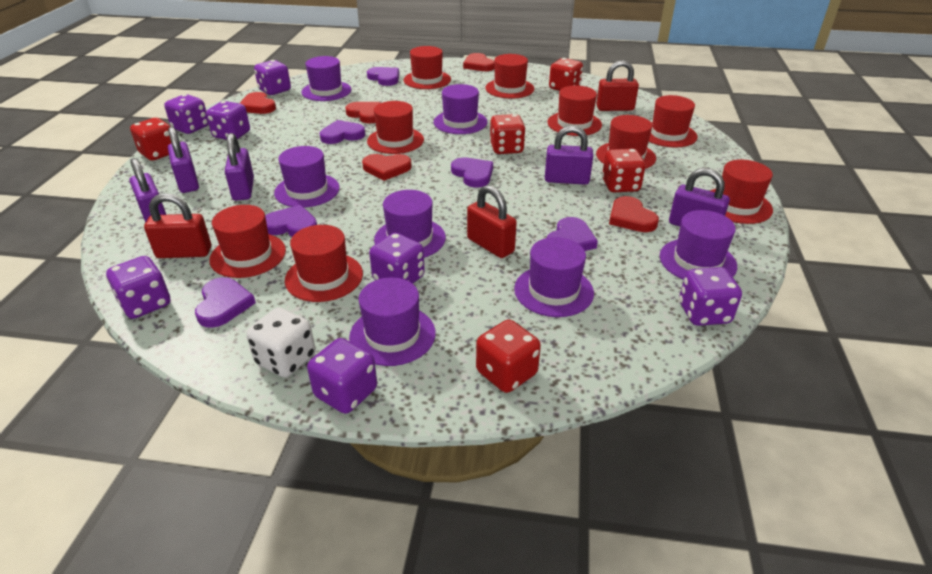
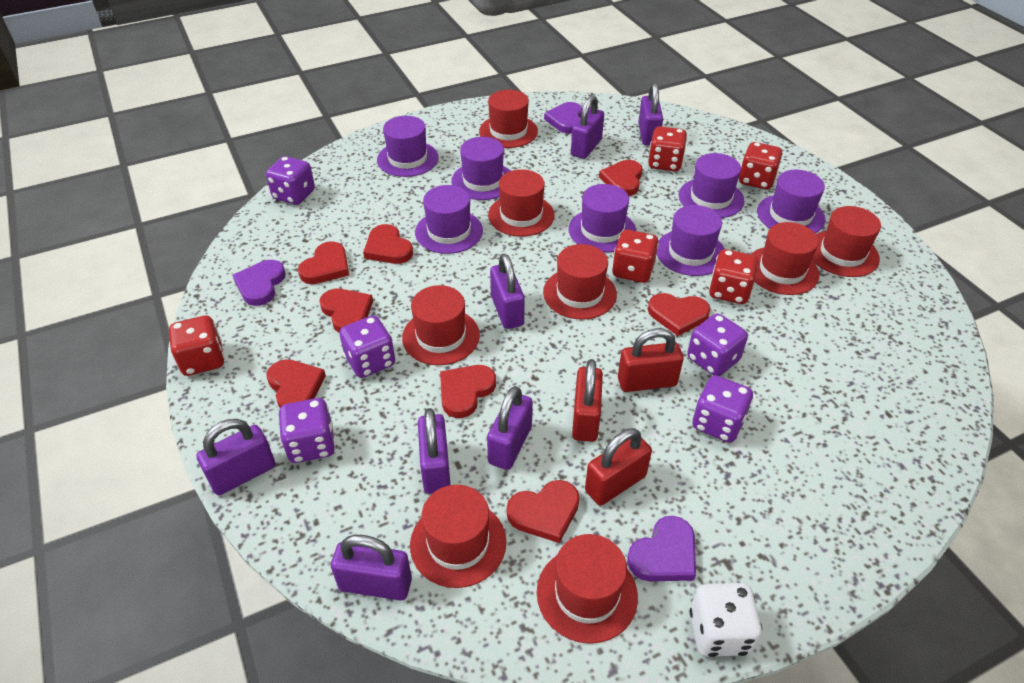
purple dice: 7 -> 5
purple heart: 6 -> 3
purple padlock: 5 -> 7
red hat: 9 -> 8
red heart: 5 -> 8

